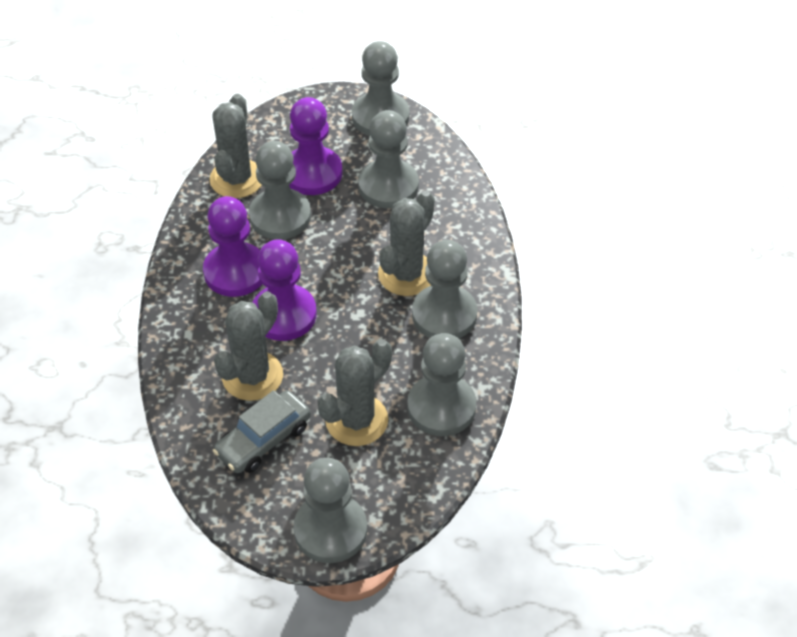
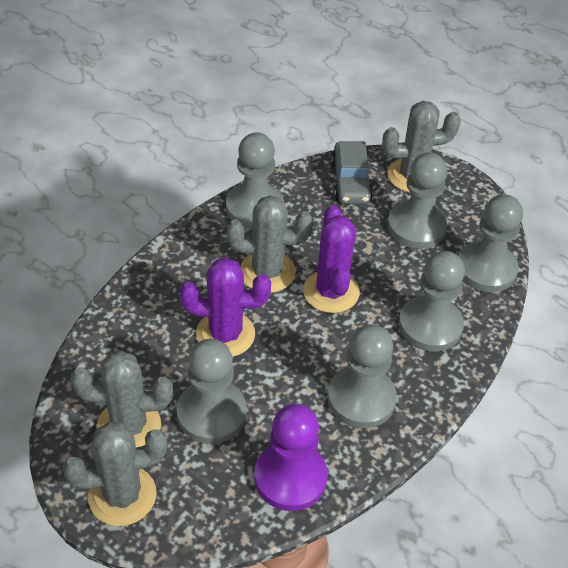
purple cactus: 0 -> 2
purple pawn: 3 -> 1

